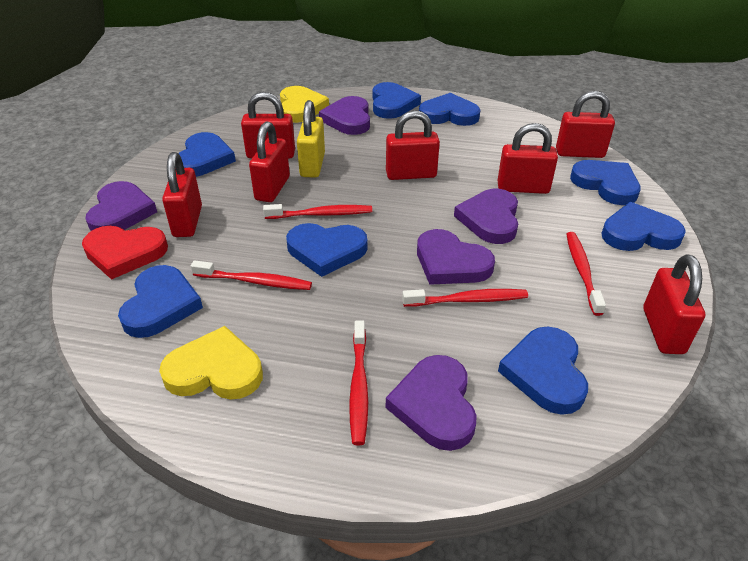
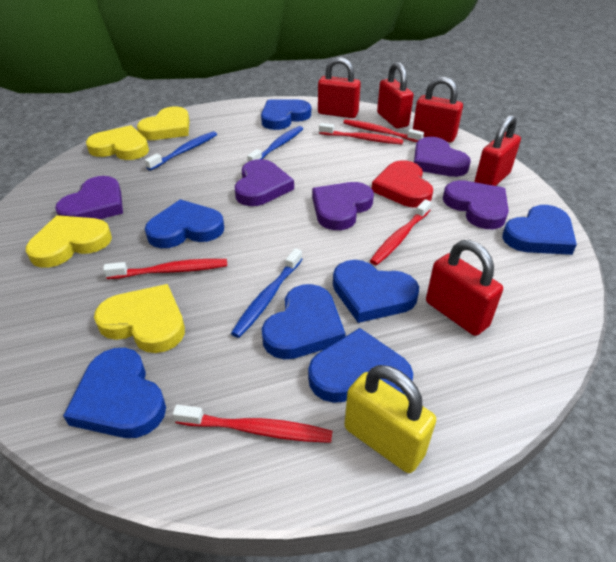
blue heart: 8 -> 7
blue toothbrush: 0 -> 3
red padlock: 7 -> 5
yellow heart: 2 -> 4

